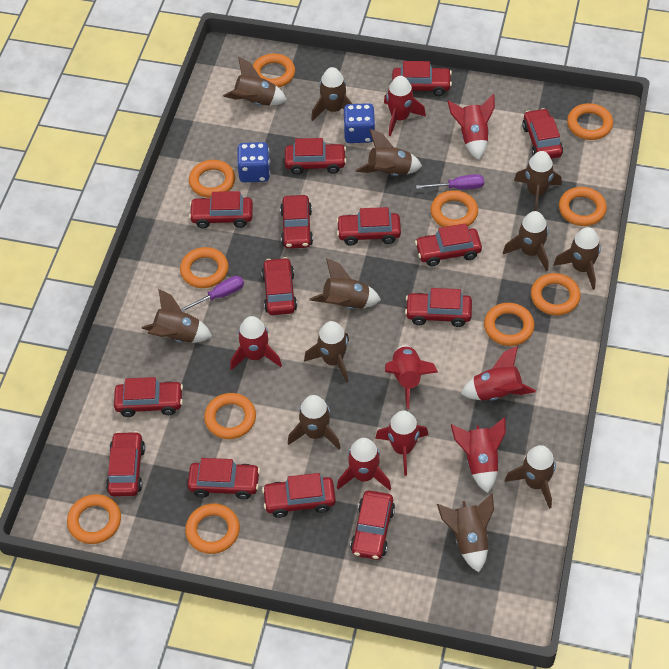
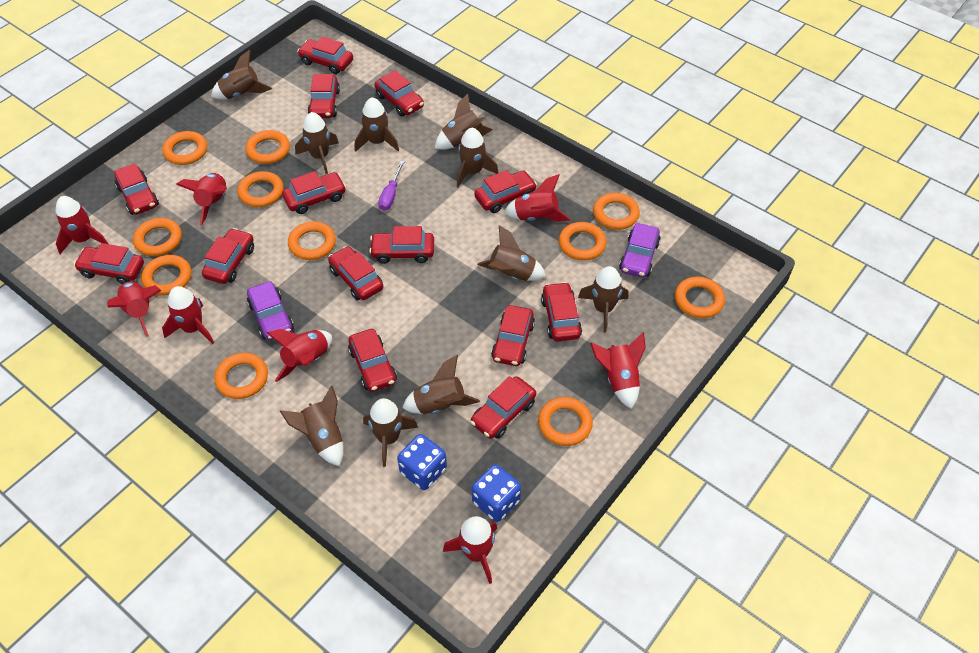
brown rocket: 12 -> 10
purple car: 0 -> 2
purple screwdriver: 2 -> 1

